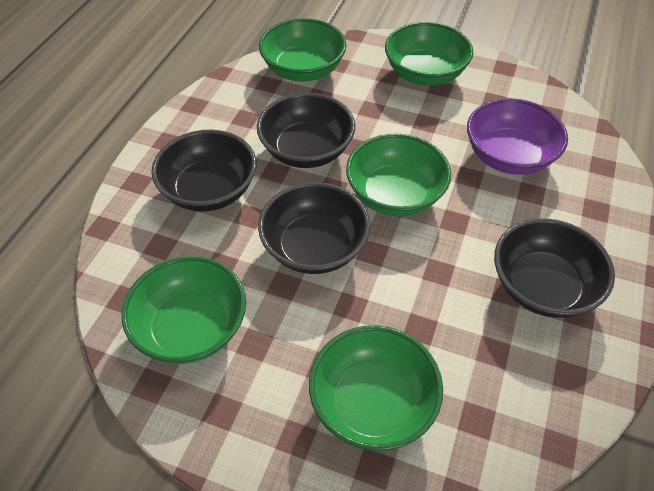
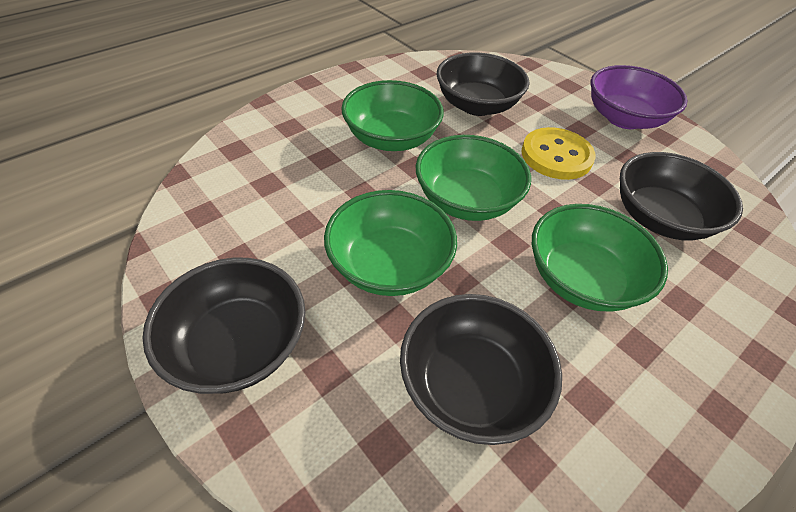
green bowl: 5 -> 4
yellow button: 0 -> 1

